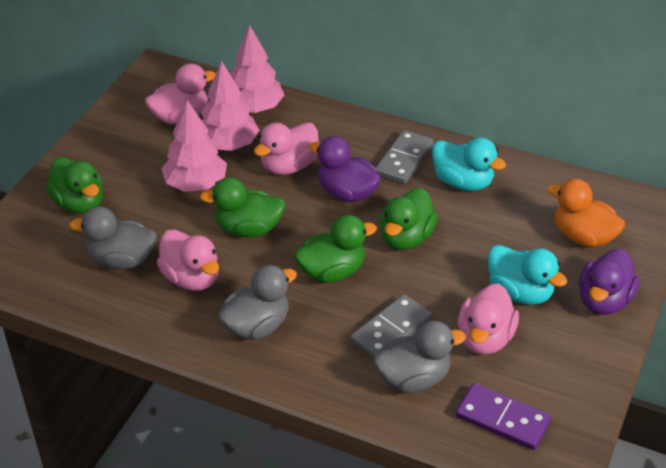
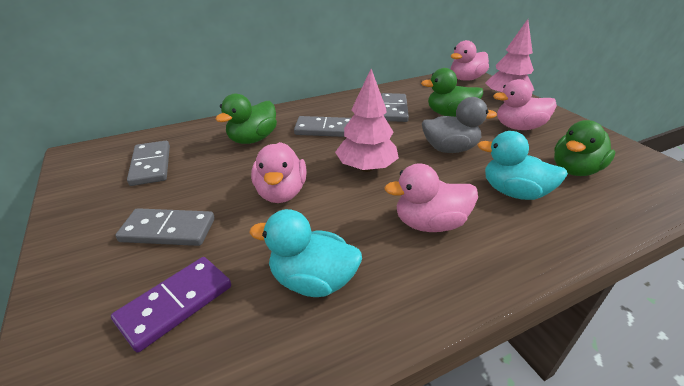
green duck: 4 -> 3
grey domino: 2 -> 4
grey duck: 3 -> 1
orange duck: 1 -> 0
pink tree: 3 -> 2
purple duck: 2 -> 0

